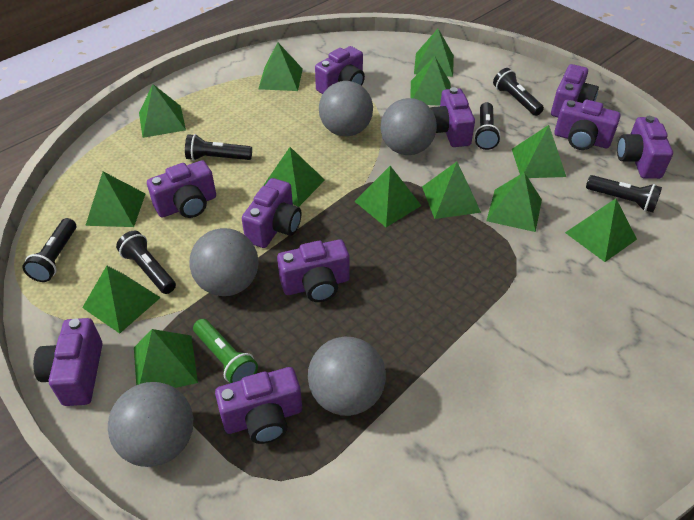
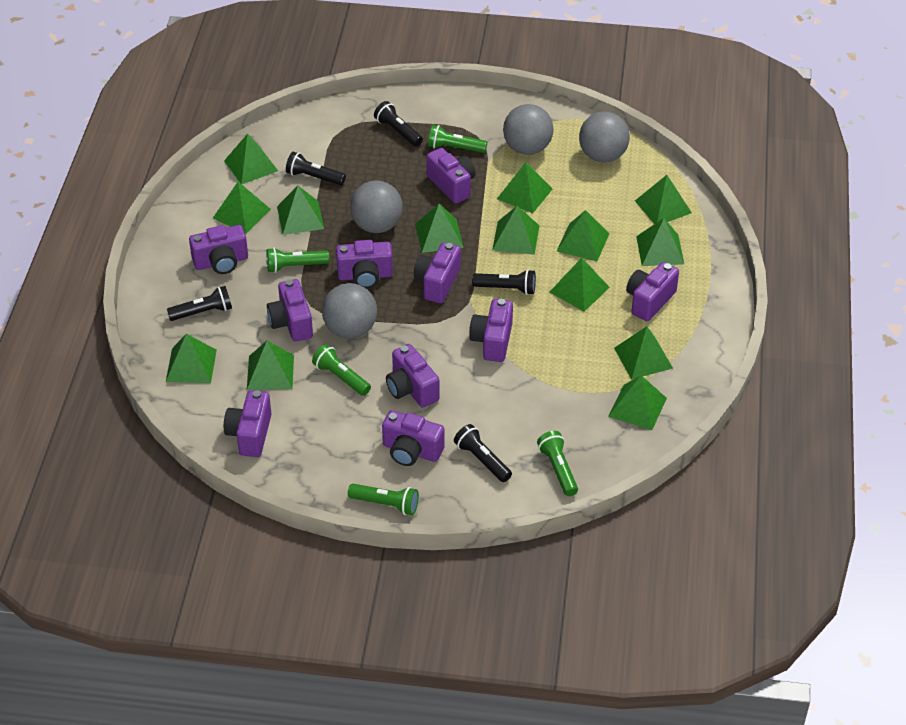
black flashlight: 6 -> 5
green flashlight: 1 -> 5
green pyramid: 13 -> 14
grey ball: 5 -> 4

